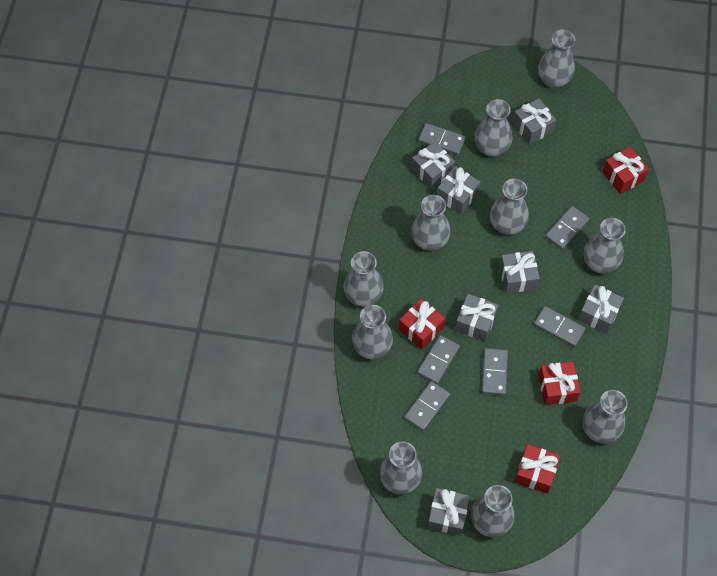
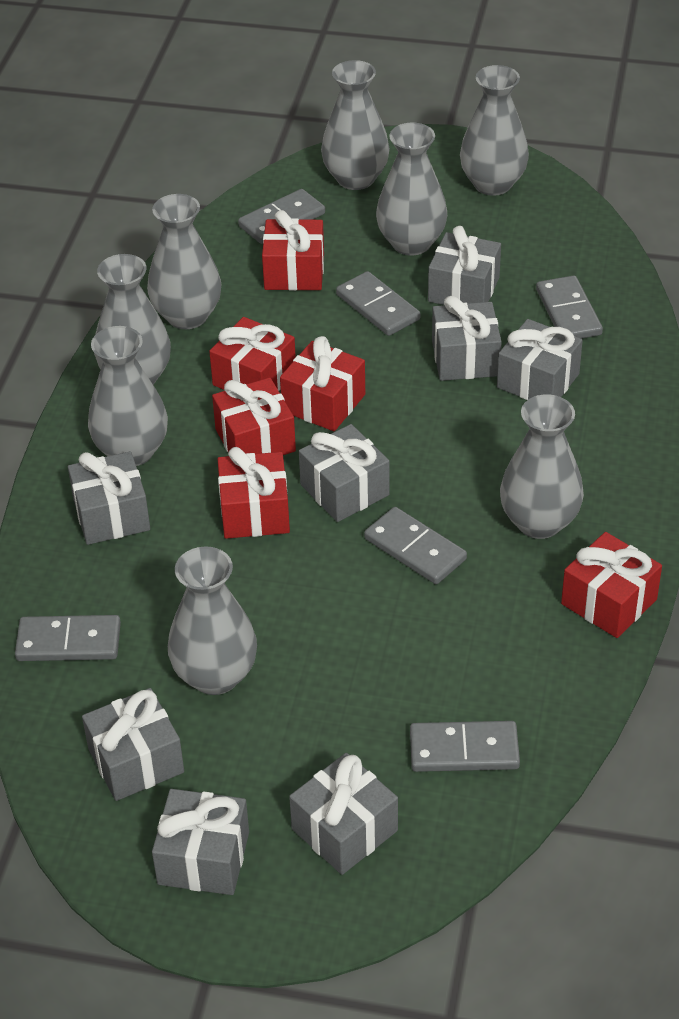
grey gift: 7 -> 8
grey vase: 10 -> 8
red gift: 4 -> 6

